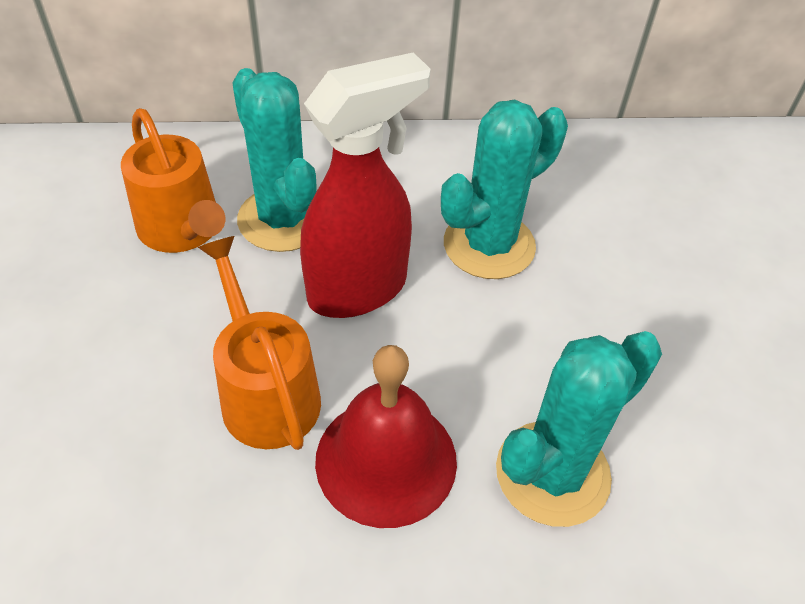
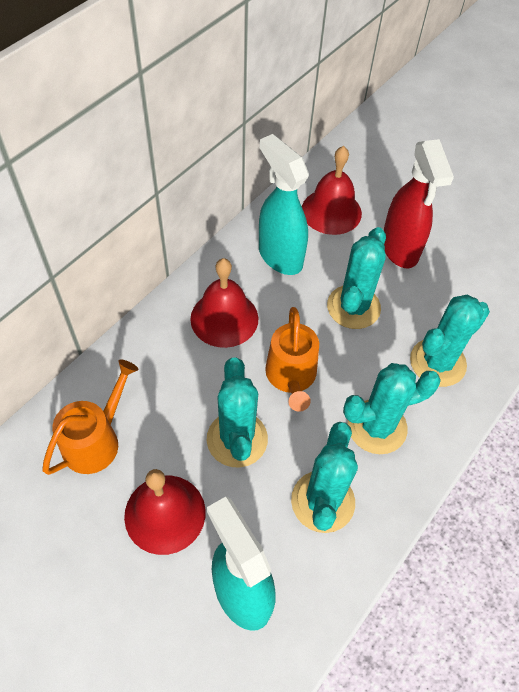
red bell: 1 -> 3
turquoise cactus: 3 -> 5
turquoise spray bottle: 0 -> 2

